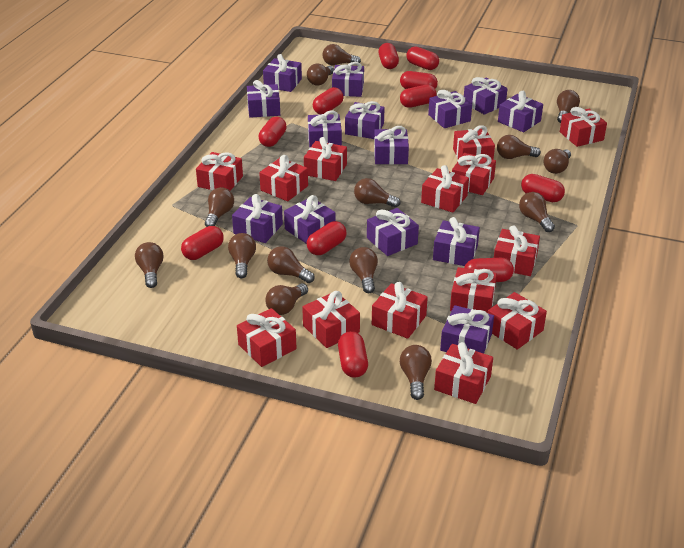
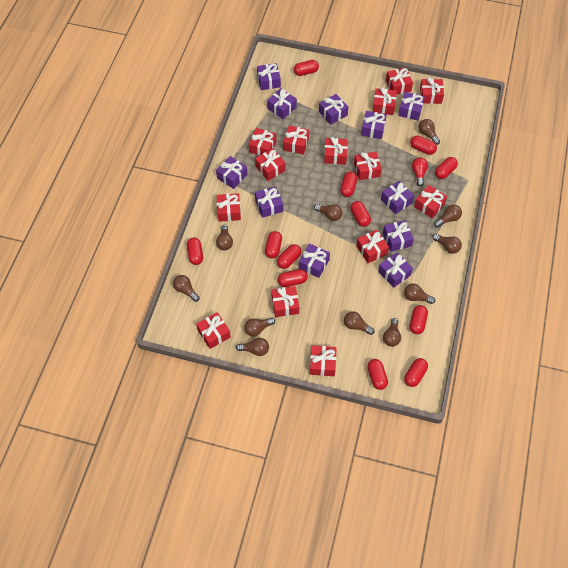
brown light bulb: 14 -> 11
purple gift: 14 -> 11
red capsule: 11 -> 12
red light bulb: 0 -> 1

